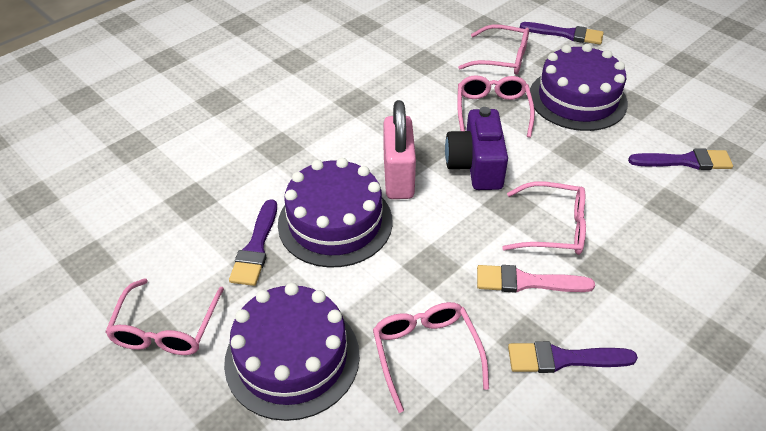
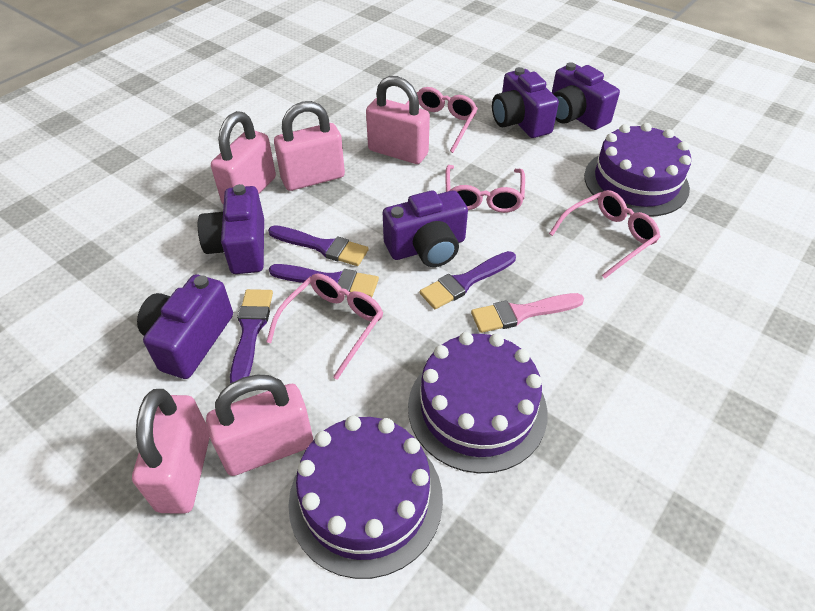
pink glasses: 5 -> 4
pink padlock: 1 -> 5
purple camera: 1 -> 5

